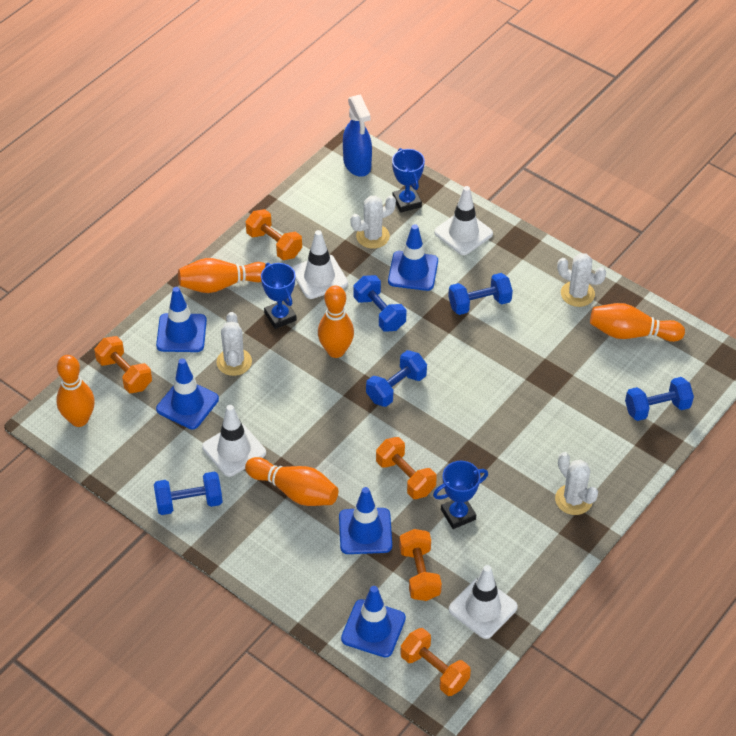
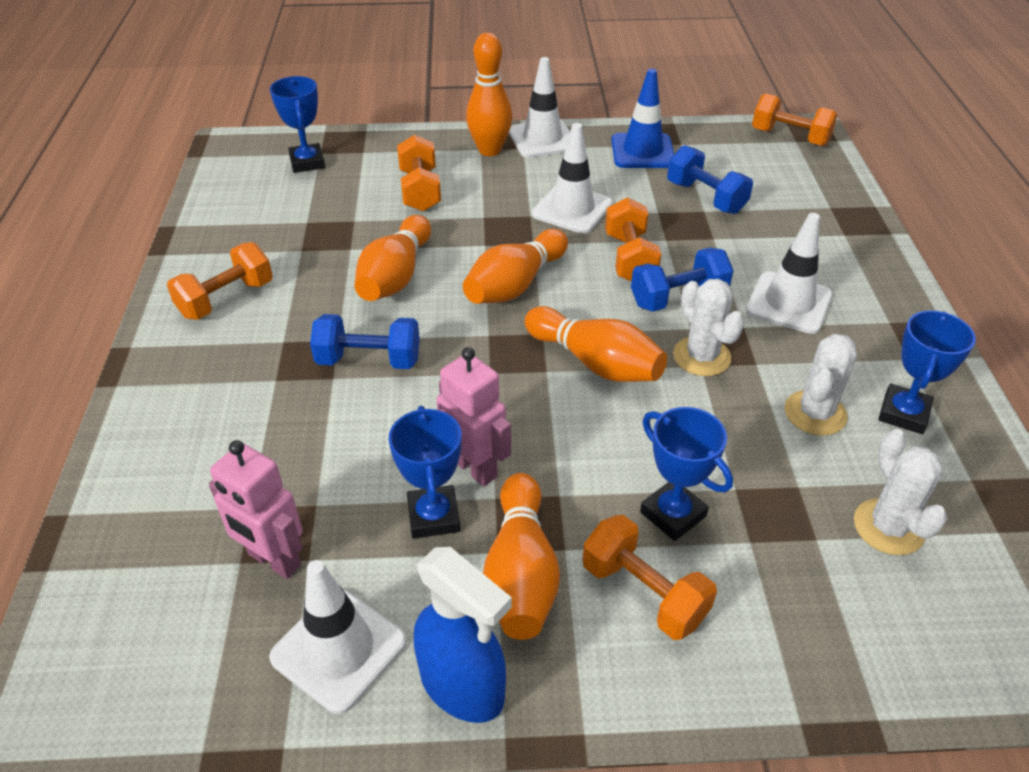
blue dumbbell: 5 -> 3
blue traffic cone: 5 -> 1
blue trophy: 3 -> 4
pink robot: 0 -> 2
white cactus: 4 -> 3

